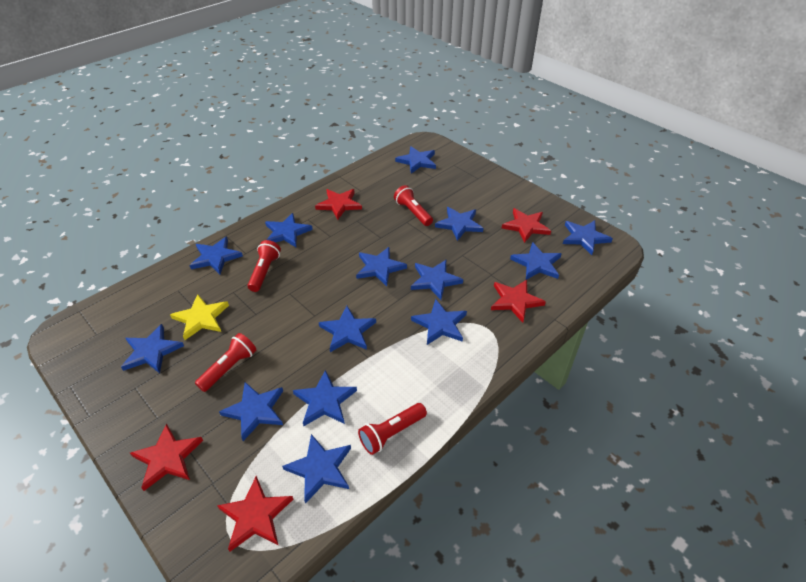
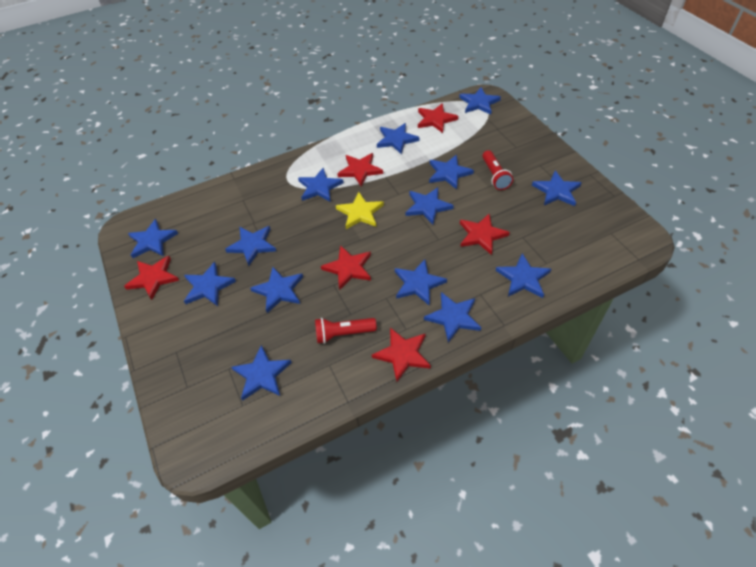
red flashlight: 4 -> 2
red star: 5 -> 6

